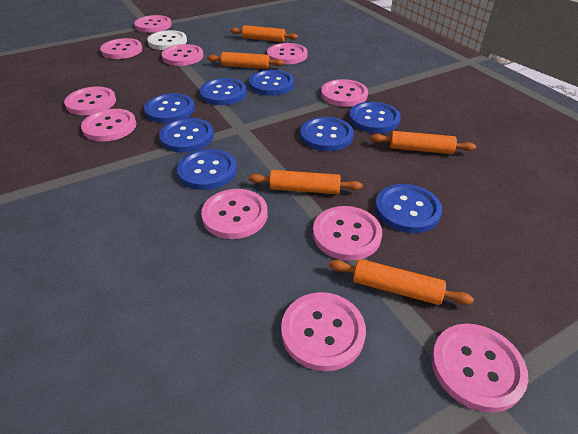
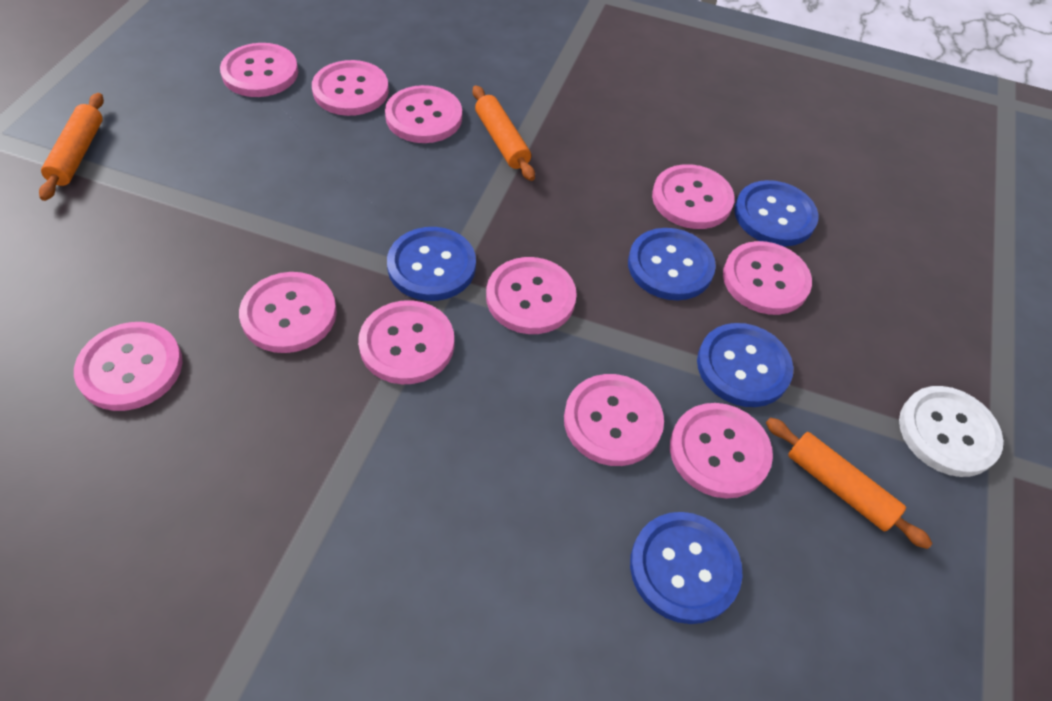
blue button: 8 -> 5
orange rolling pin: 5 -> 3

